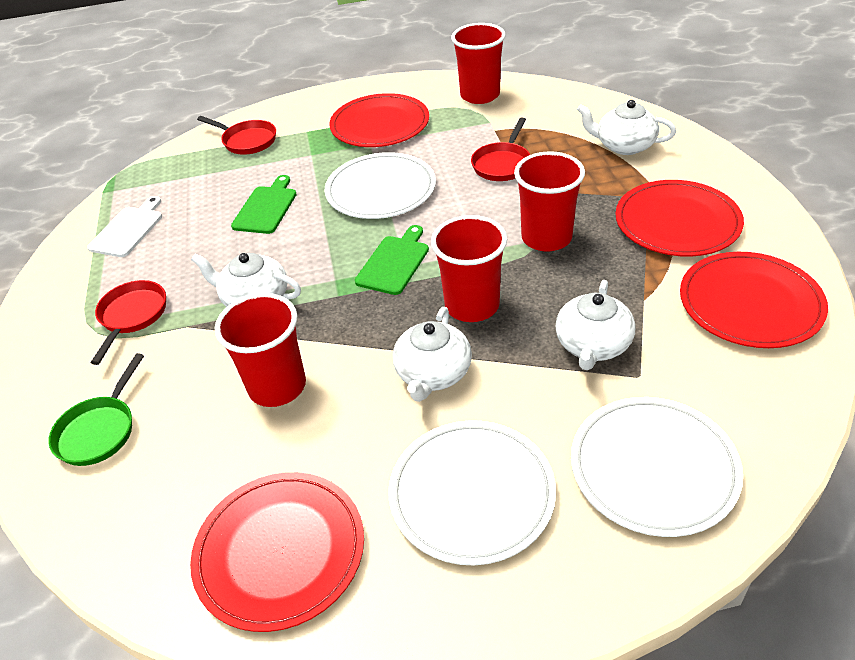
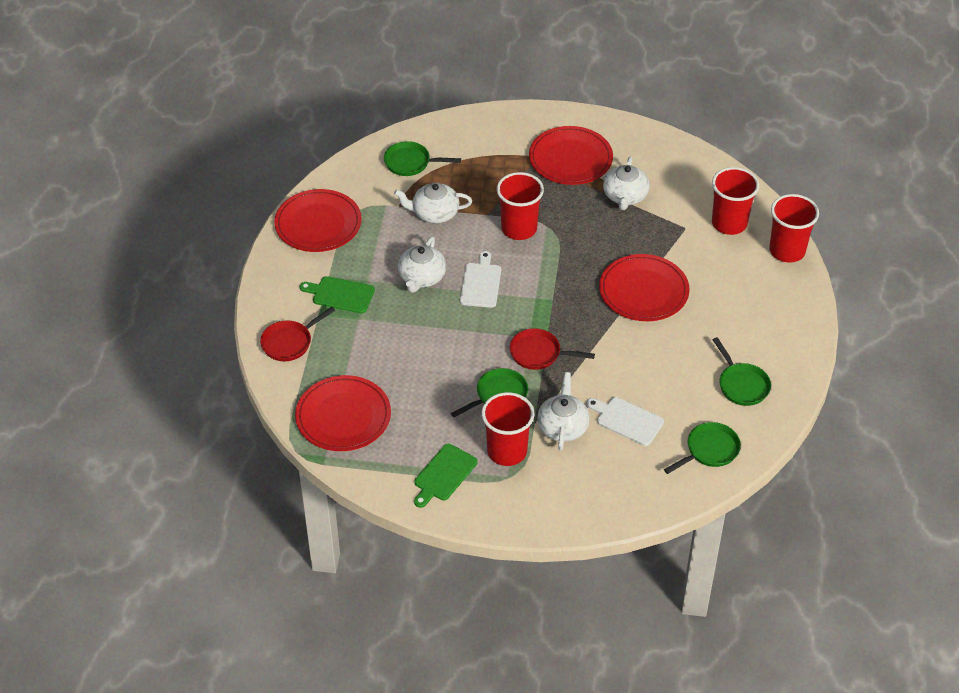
green pan: 1 -> 4
red pan: 3 -> 2
white cutting board: 1 -> 2
white plate: 3 -> 0

